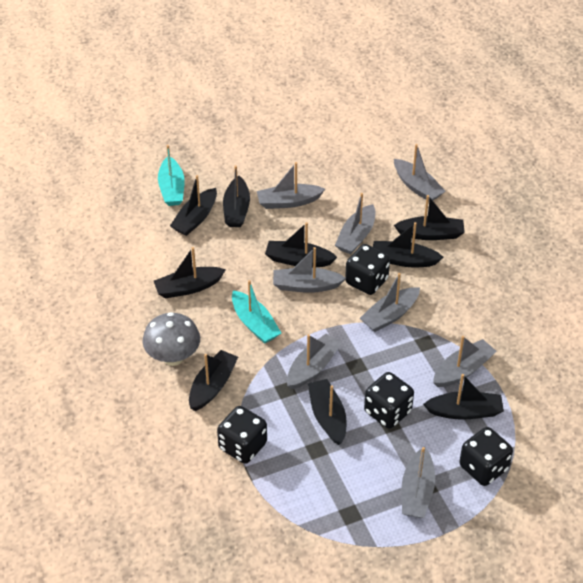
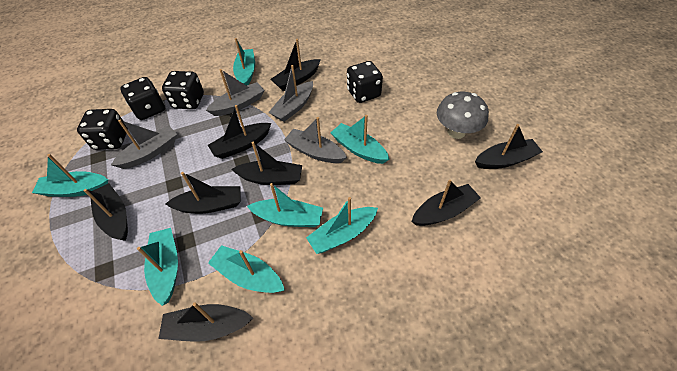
black boat: 9 -> 8
grey boat: 8 -> 4
turquoise boat: 2 -> 7

